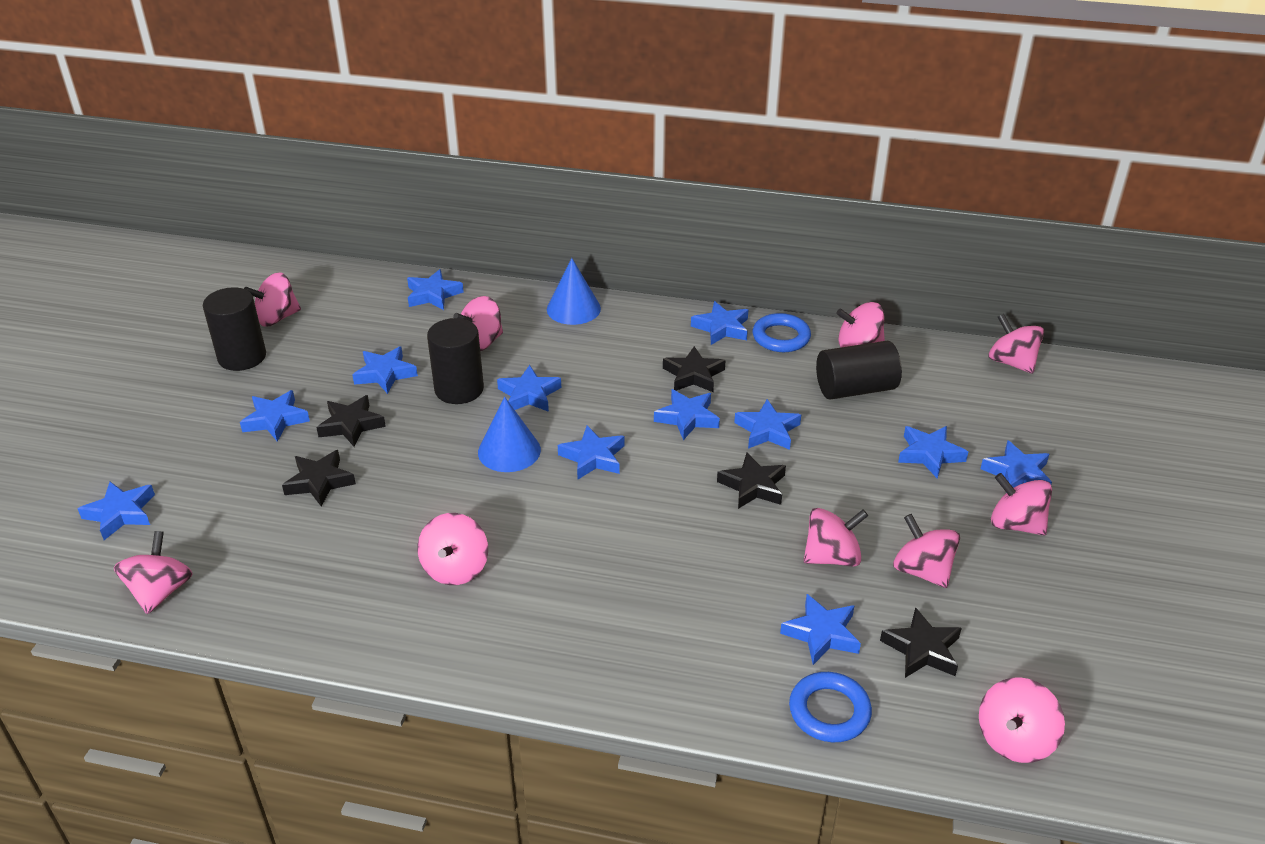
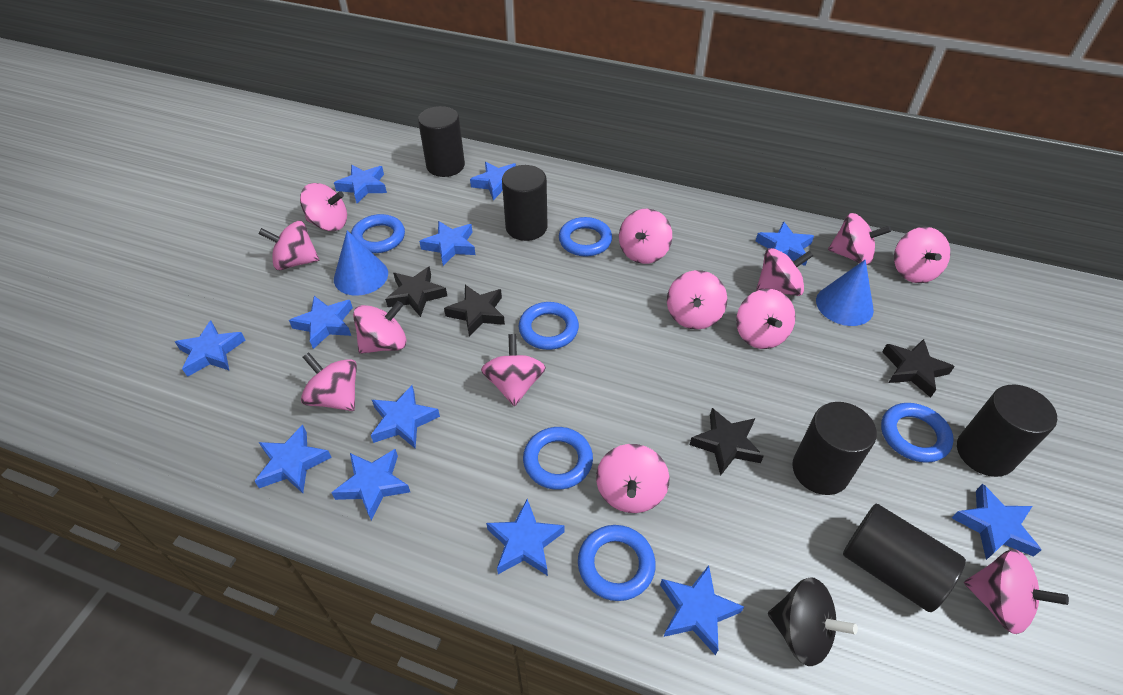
black cylinder: 3 -> 5
black spinning top: 0 -> 1
black star: 5 -> 4
blue ring: 2 -> 6
pink spinning top: 10 -> 13

